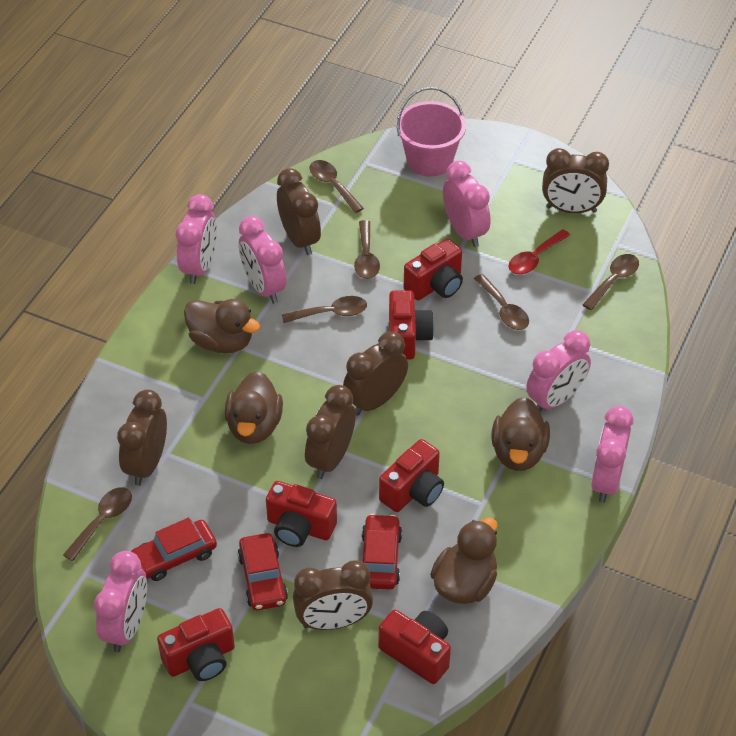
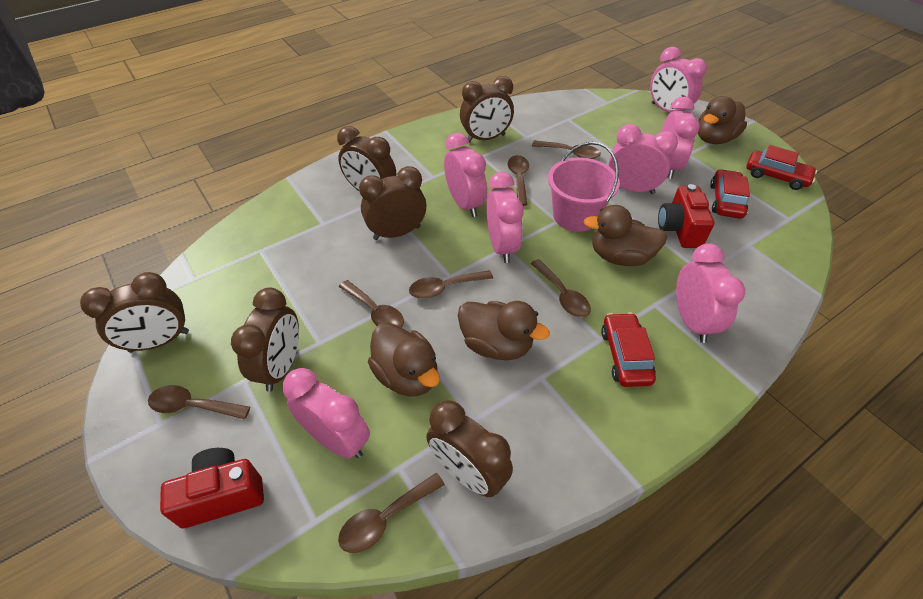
brown spoon: 6 -> 7
pink clock: 6 -> 7
red camera: 6 -> 2
red spoon: 1 -> 0

